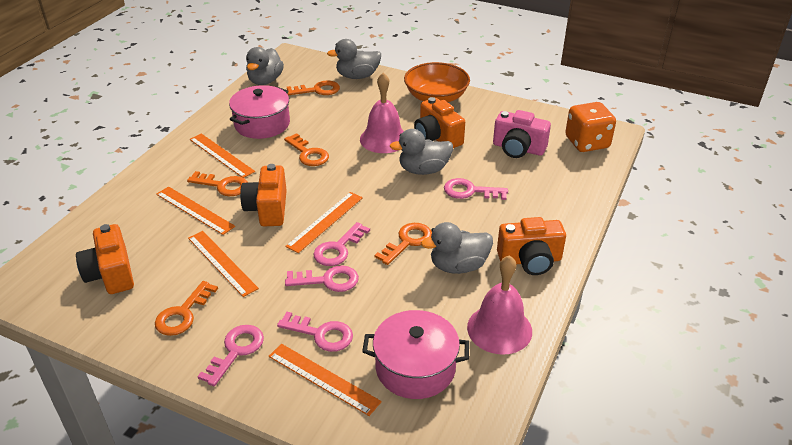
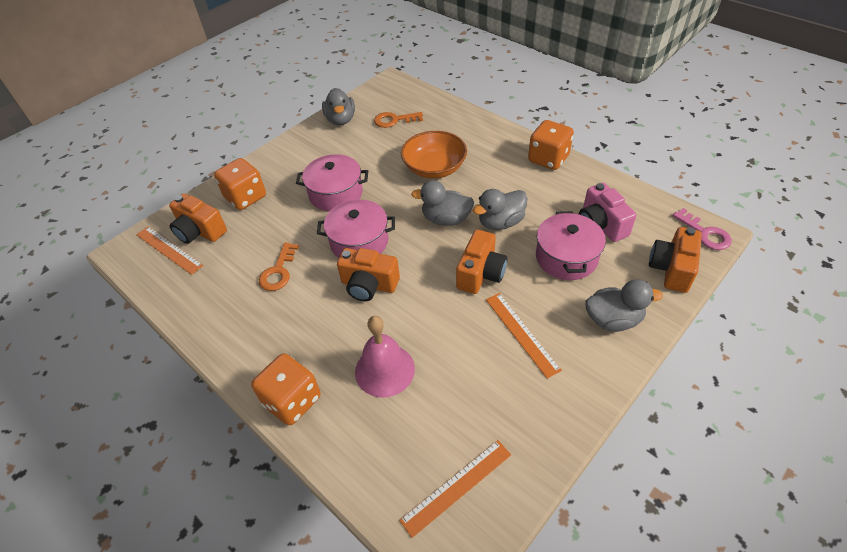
orange dice: 1 -> 3
orange key: 5 -> 2
orange ruler: 5 -> 3
pink bell: 2 -> 1
pink key: 5 -> 1
pink pot: 2 -> 3

